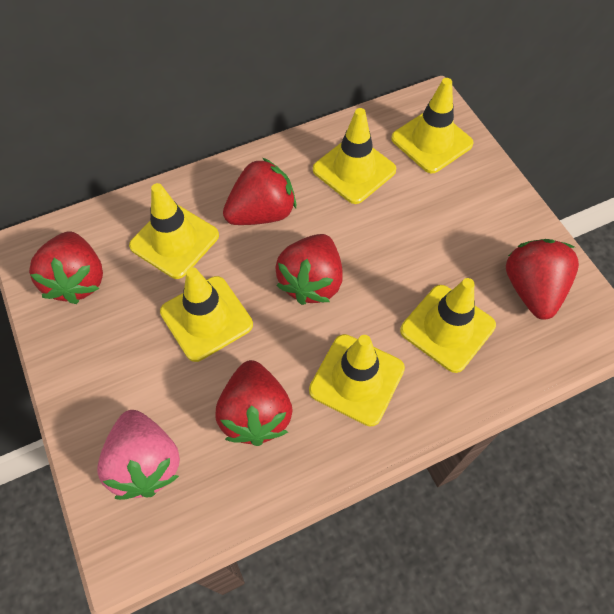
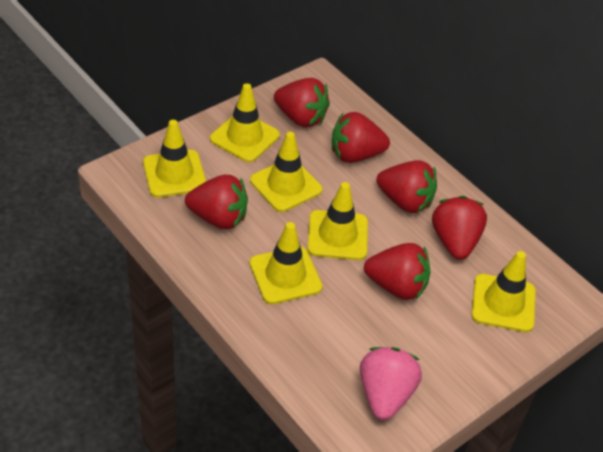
red strawberry: 5 -> 6

